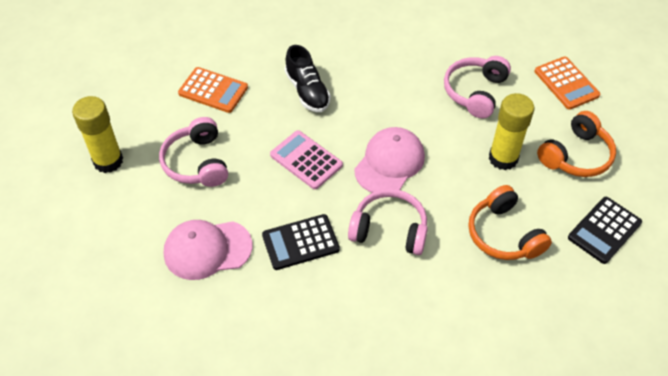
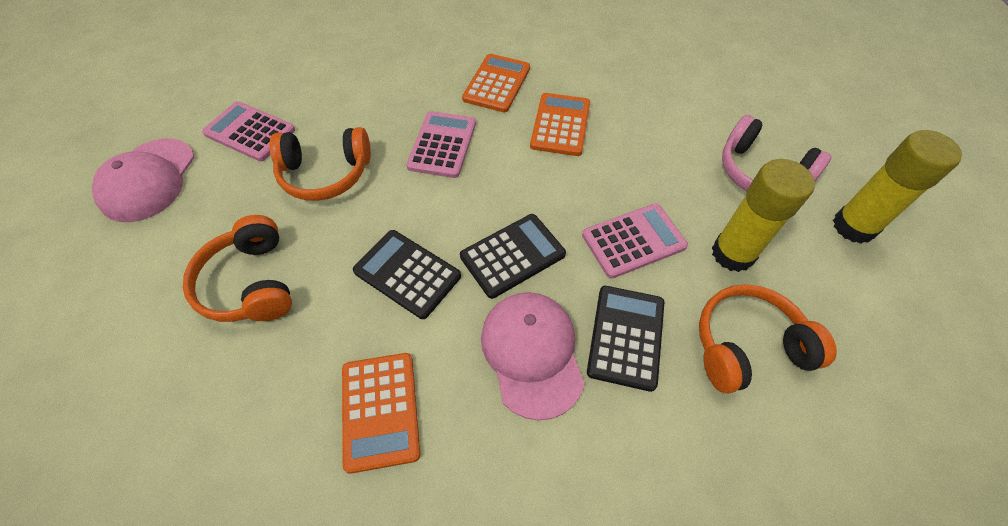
black calculator: 2 -> 3
black shoe: 1 -> 0
orange calculator: 2 -> 3
orange headphones: 2 -> 3
pink calculator: 1 -> 3
pink headphones: 3 -> 1

